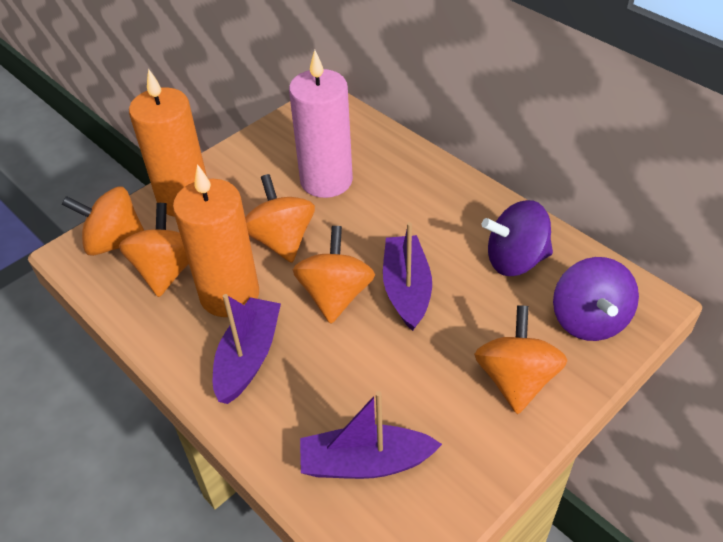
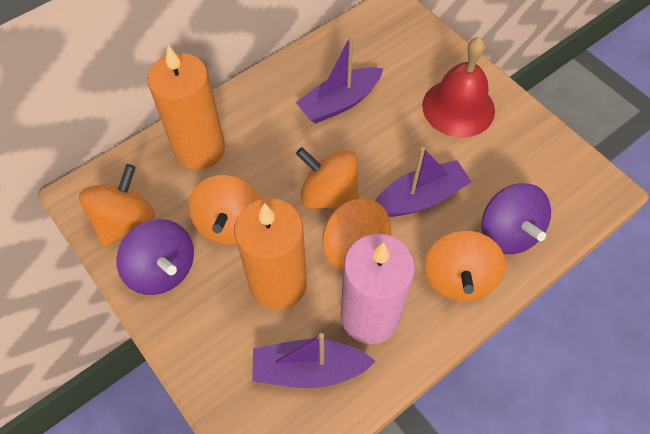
red bell: 0 -> 1

